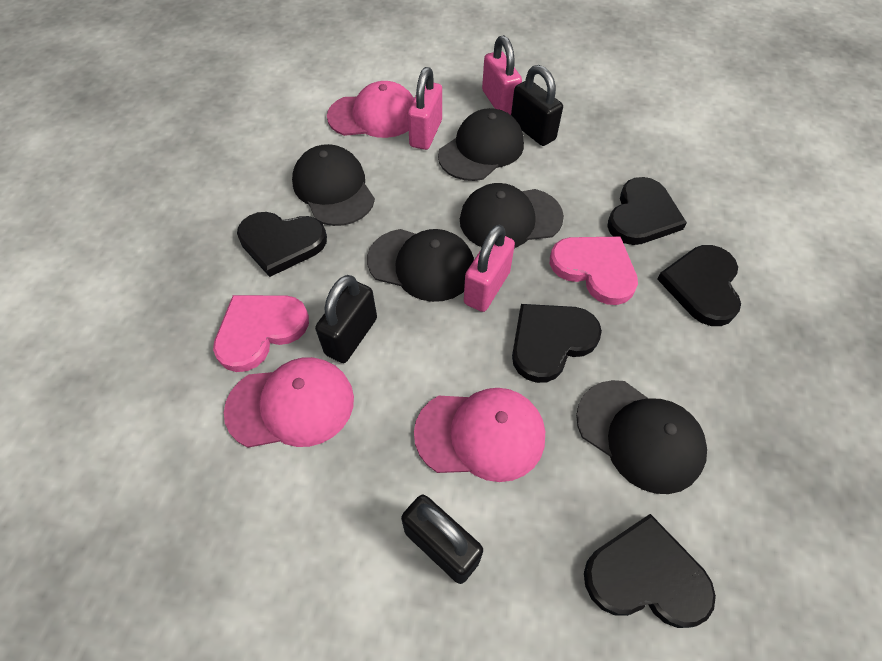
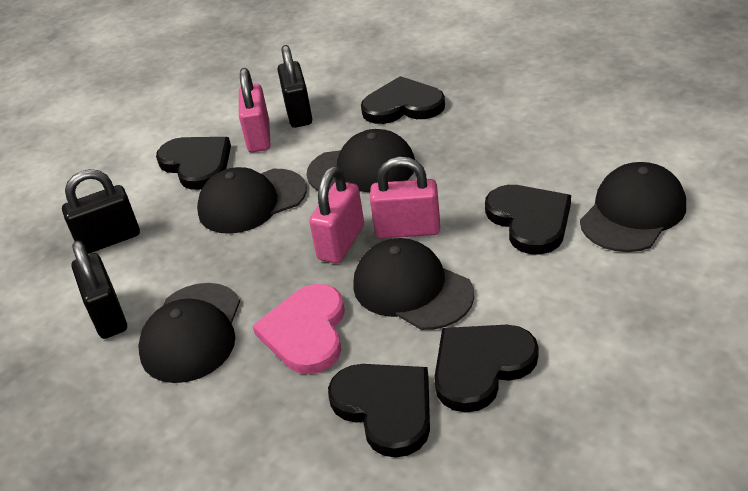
pink cap: 3 -> 0
pink heart: 2 -> 1

